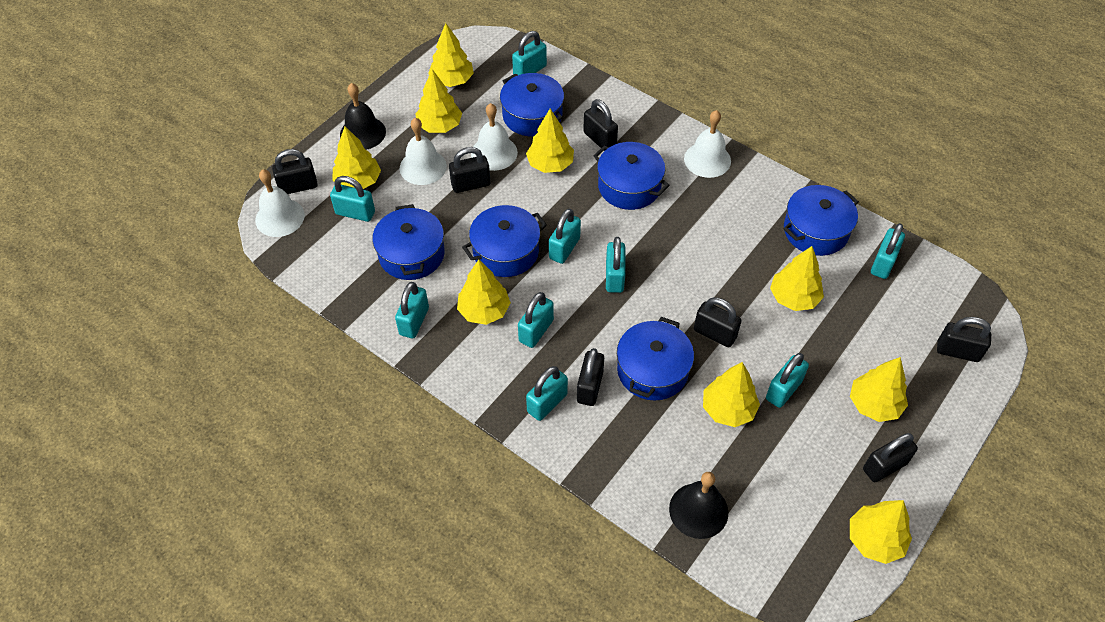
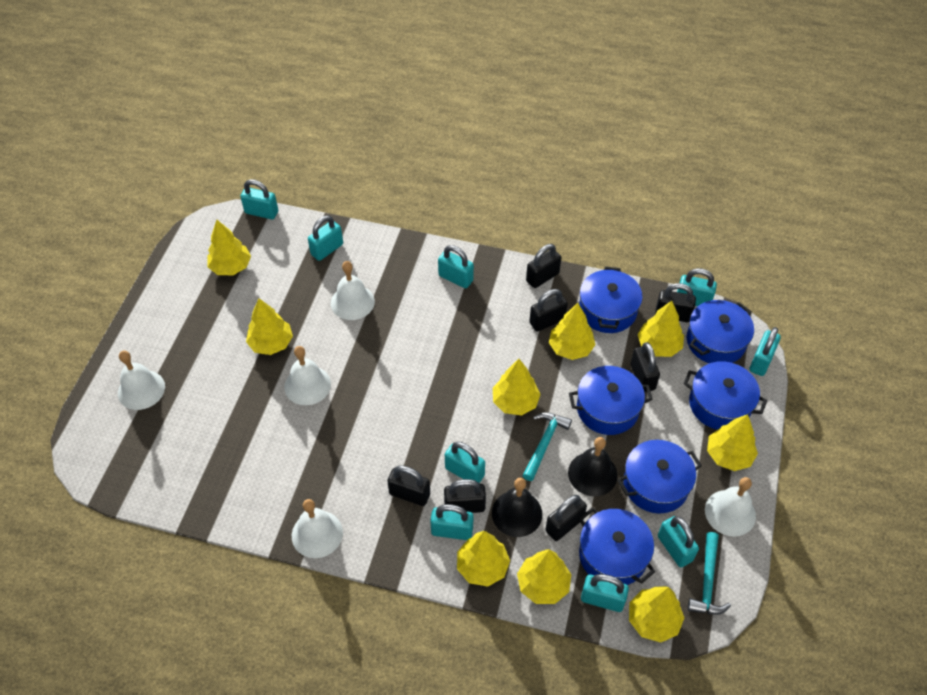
turquoise hammer: 0 -> 2
white bell: 4 -> 5

